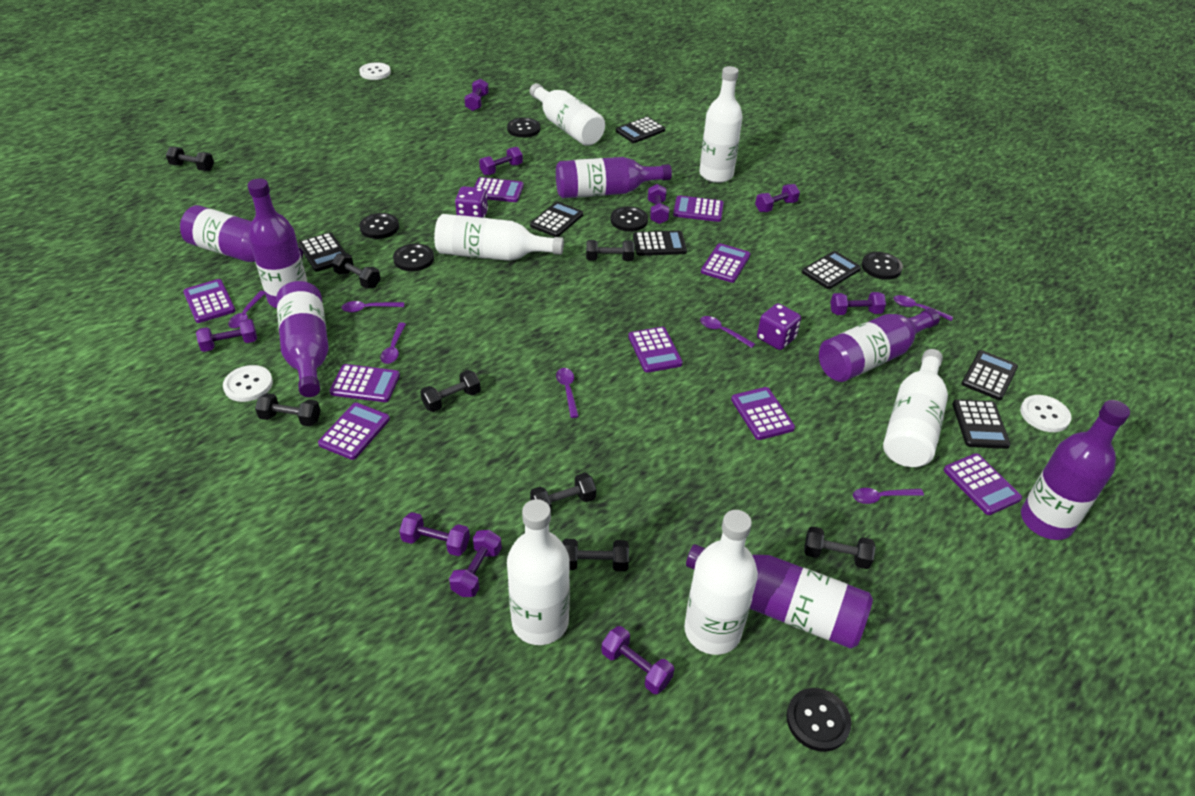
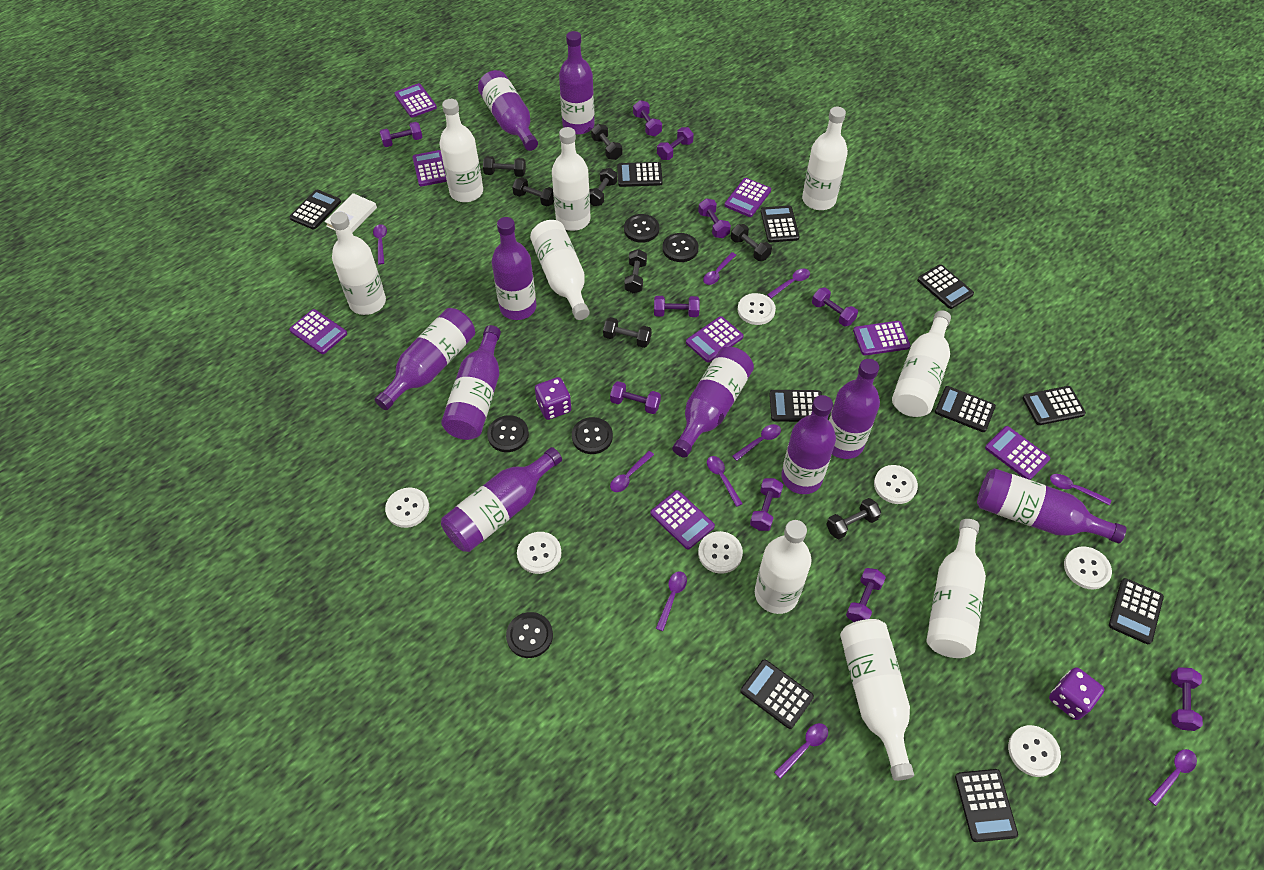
black button: 6 -> 5
black calculator: 7 -> 10
purple bottle: 7 -> 10
purple calculator: 9 -> 8
purple dumbbell: 9 -> 10
purple spoon: 7 -> 10
white book: 0 -> 1
white bottle: 6 -> 9
white button: 3 -> 7

